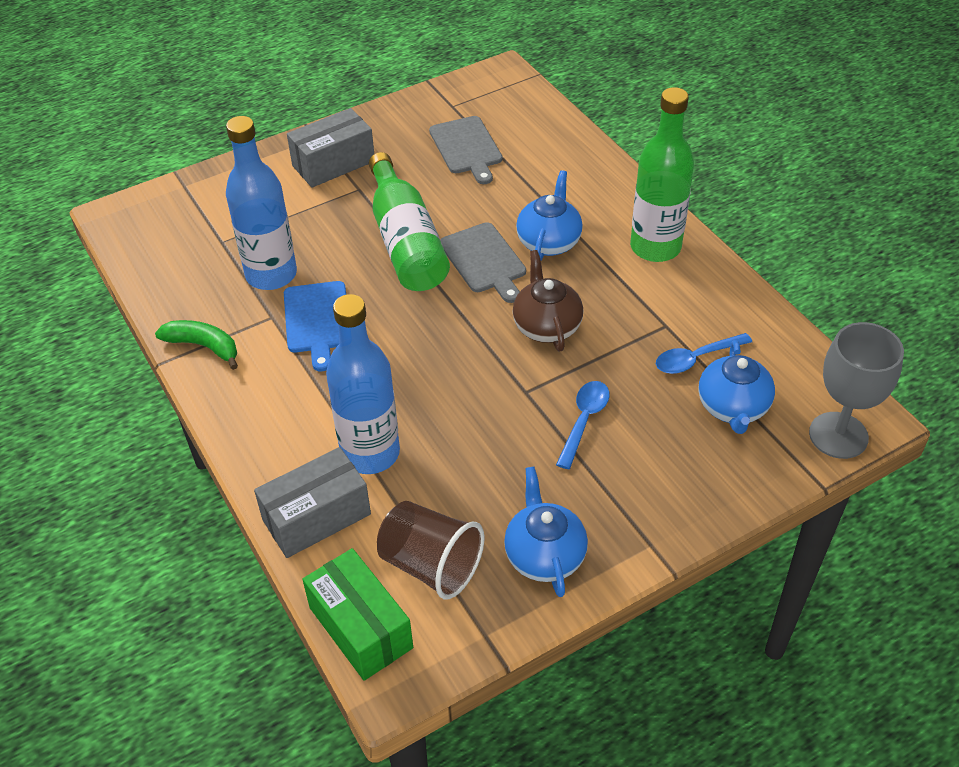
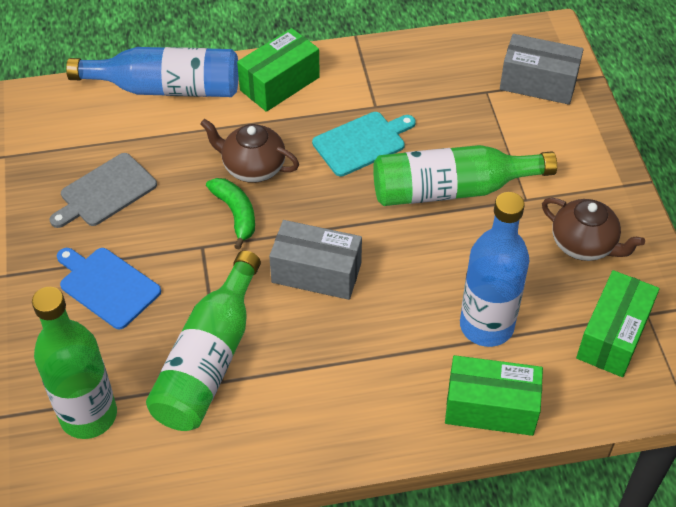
blue spoon: 2 -> 0
blue teapot: 3 -> 0
brown cup: 1 -> 0
brown teapot: 1 -> 2
green bottle: 2 -> 3
green box: 1 -> 3
grey cutting board: 2 -> 1
grey goblet: 1 -> 0
turquoise cutting board: 0 -> 1

